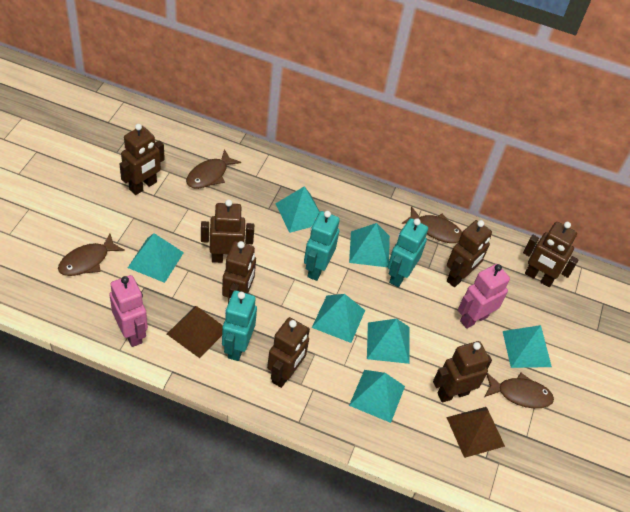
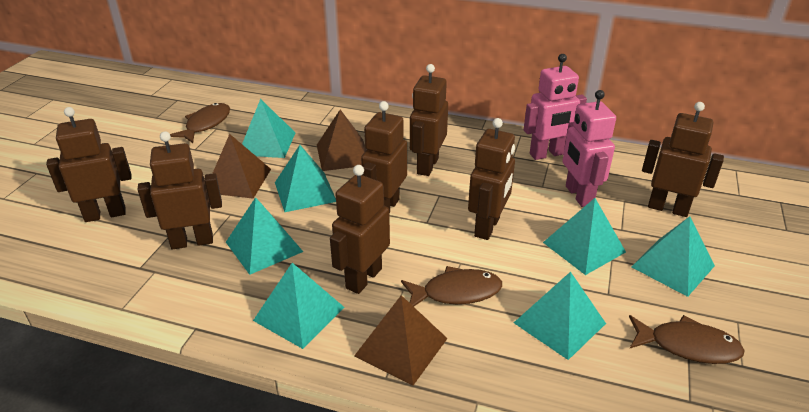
brown fish: 4 -> 3
brown pyramid: 2 -> 3
turquoise robot: 3 -> 0

